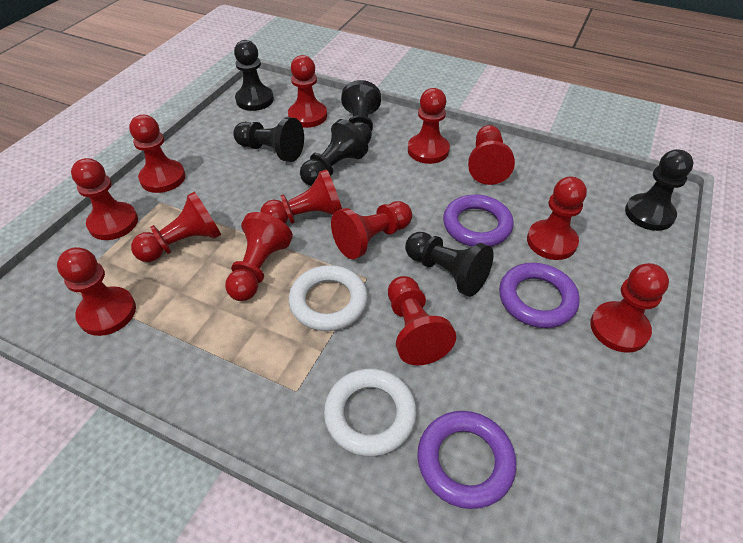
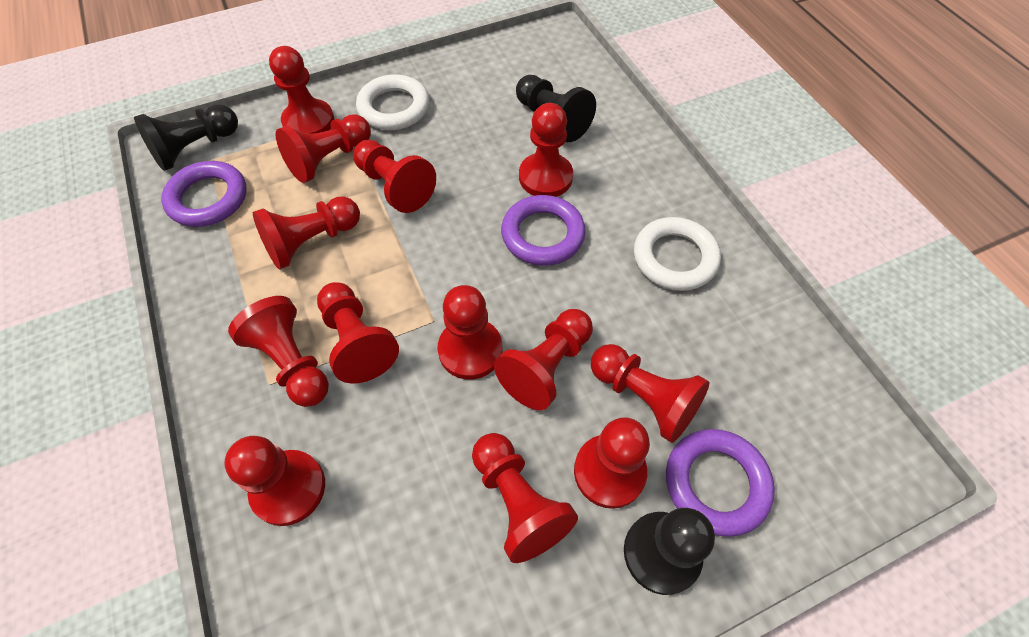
black pawn: 6 -> 3

